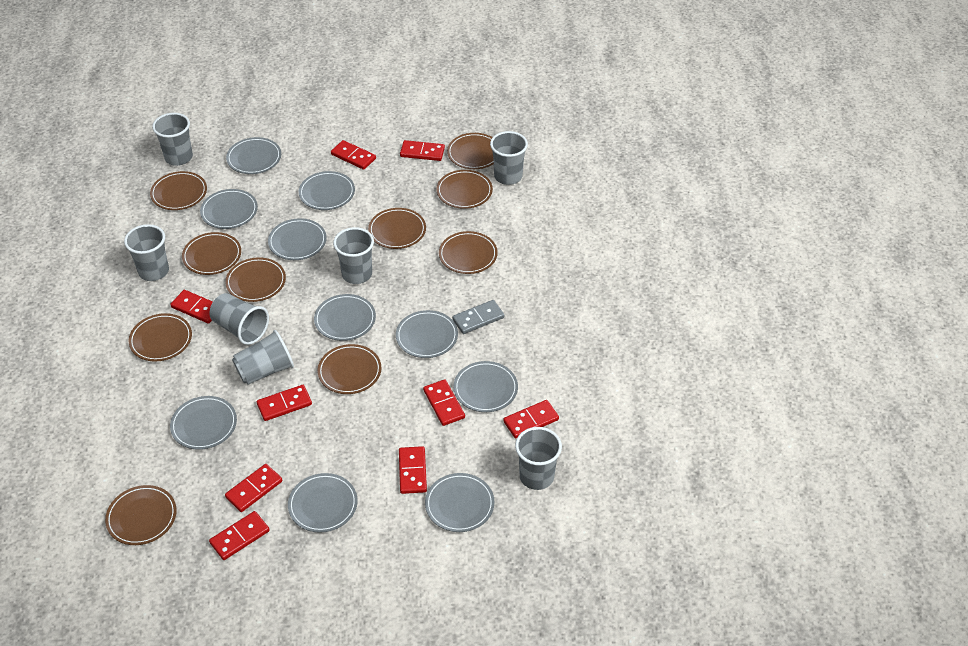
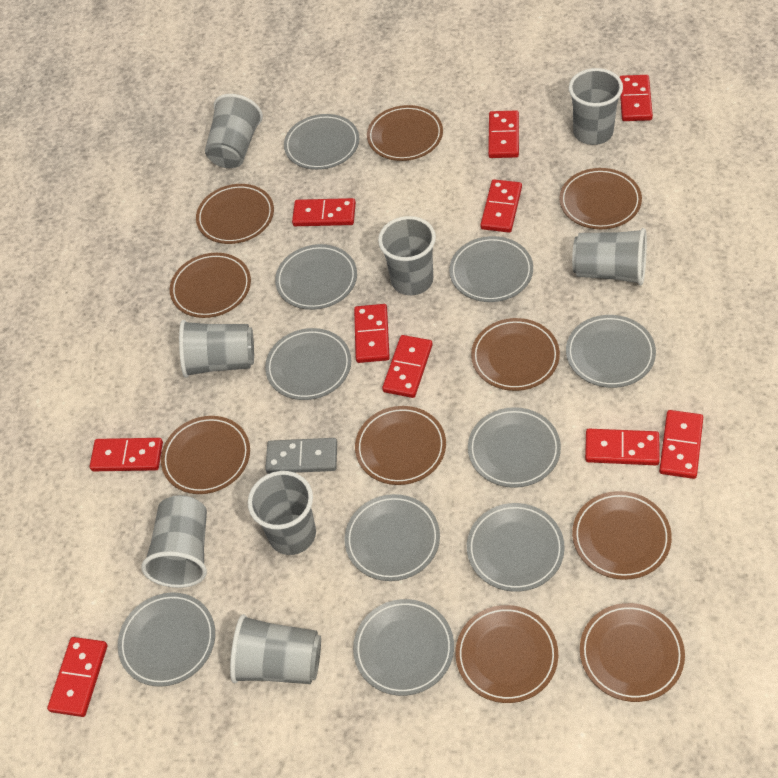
grey cup: 7 -> 8
red domino: 9 -> 10

